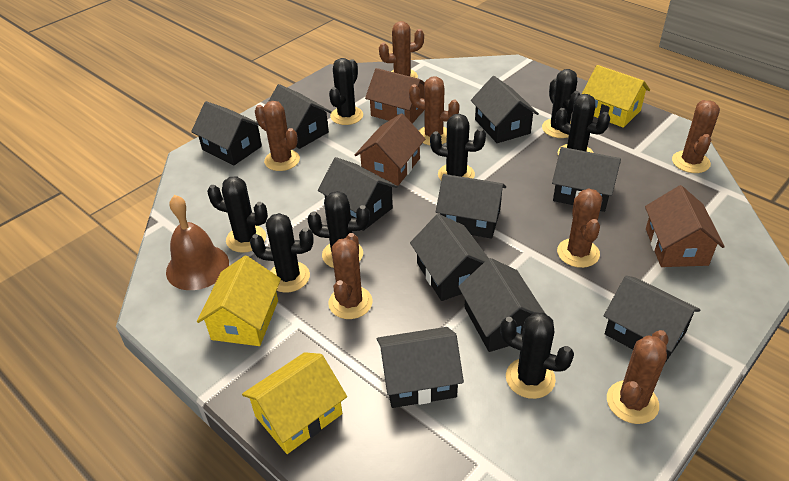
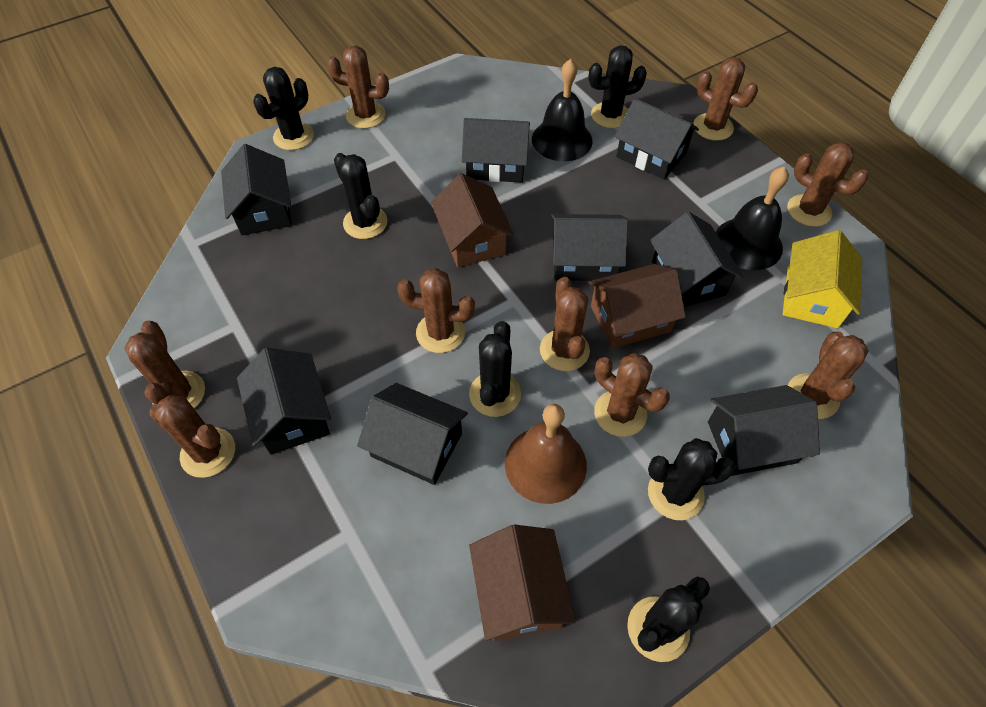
black bell: 0 -> 2
black cactus: 8 -> 6
black house: 10 -> 8
brown cactus: 7 -> 9
yellow house: 3 -> 1

